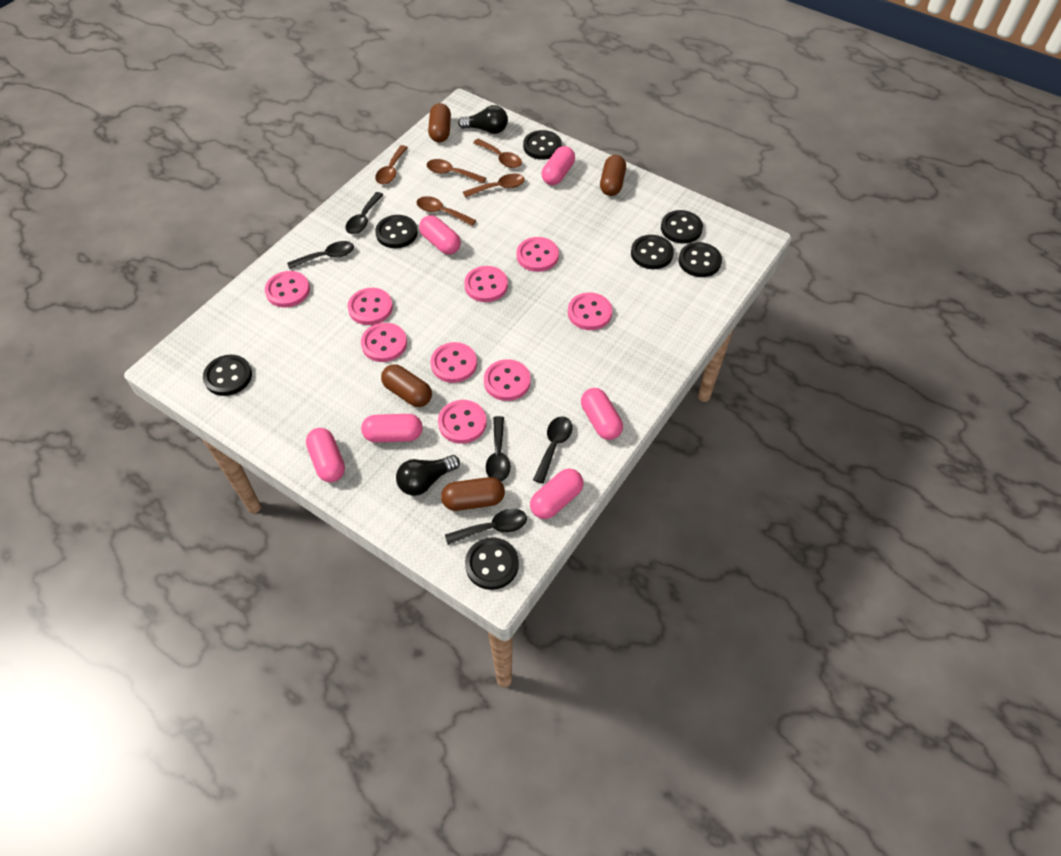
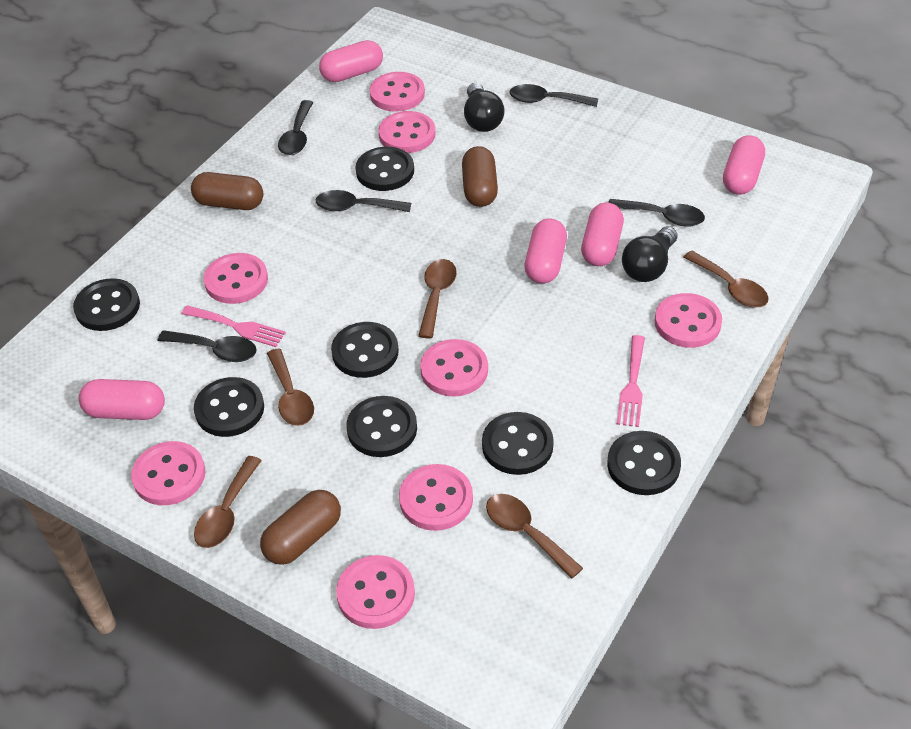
brown capsule: 4 -> 3
pink button: 9 -> 8
pink capsule: 6 -> 5
pink fork: 0 -> 2

